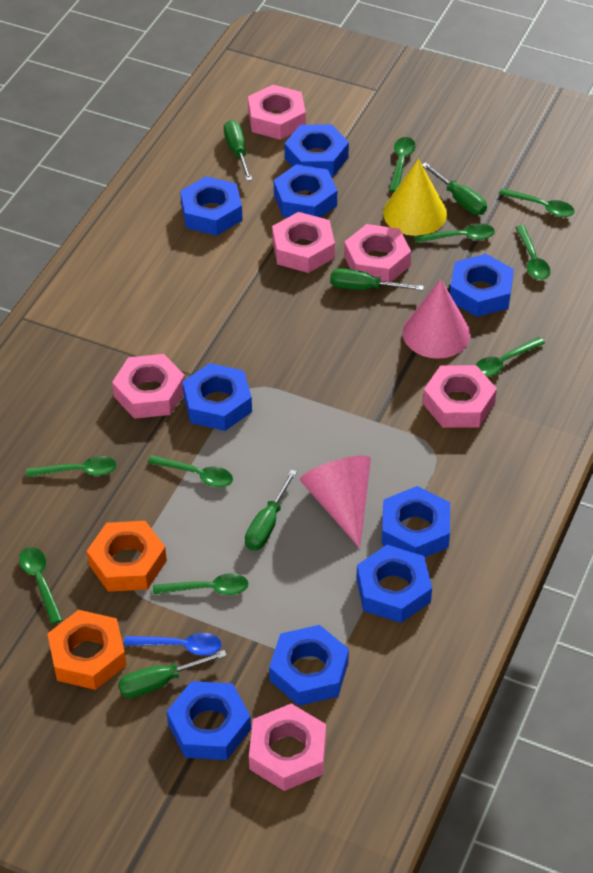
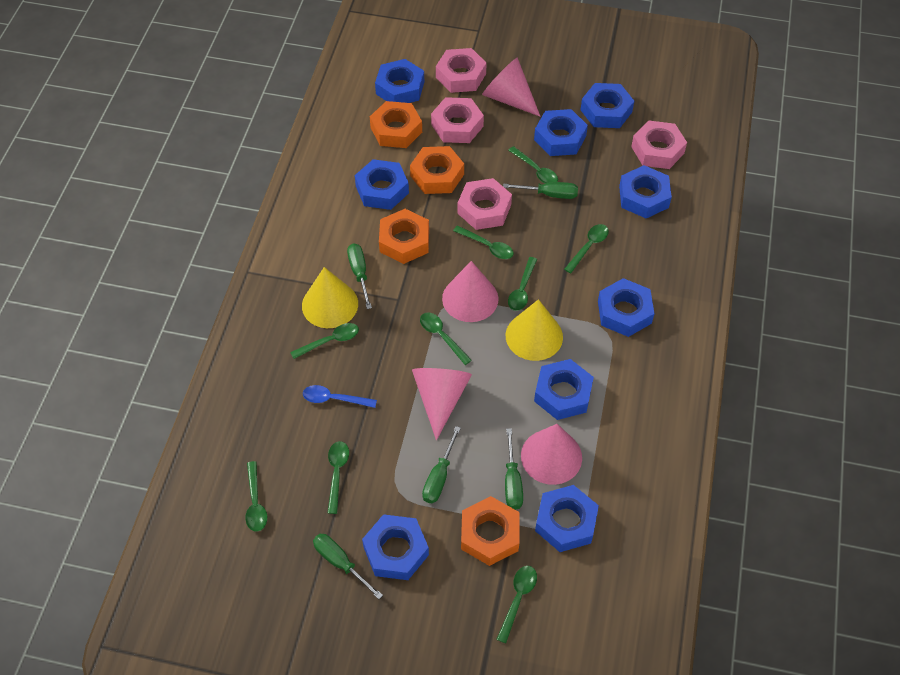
orange nut: 2 -> 4
pink cone: 2 -> 4
pink nut: 6 -> 4
yellow cone: 1 -> 2

